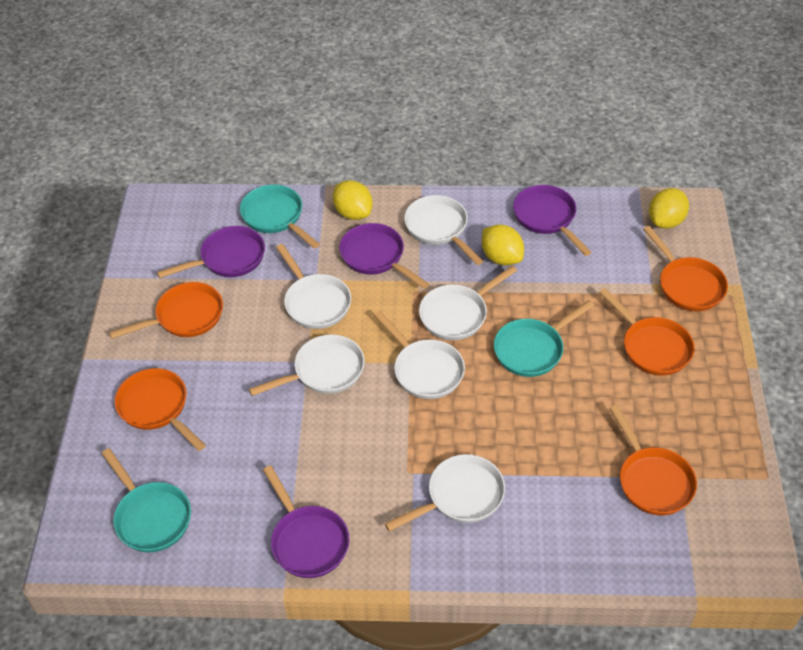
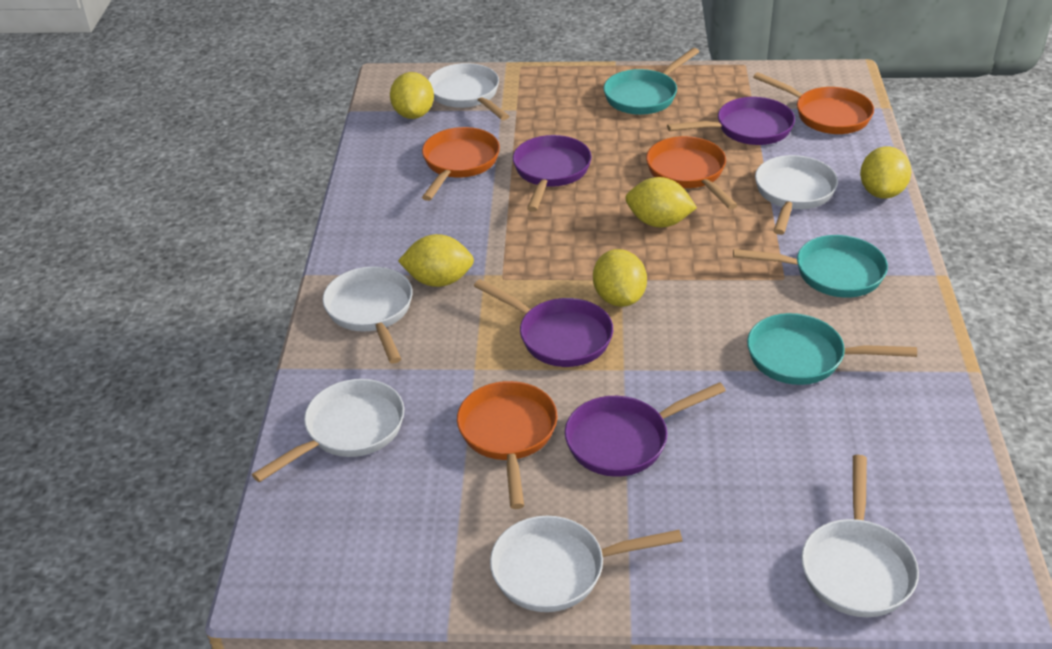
orange pan: 5 -> 4
yellow lemon: 3 -> 5

